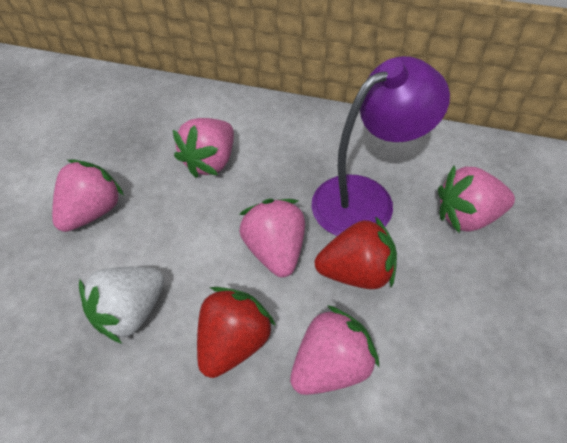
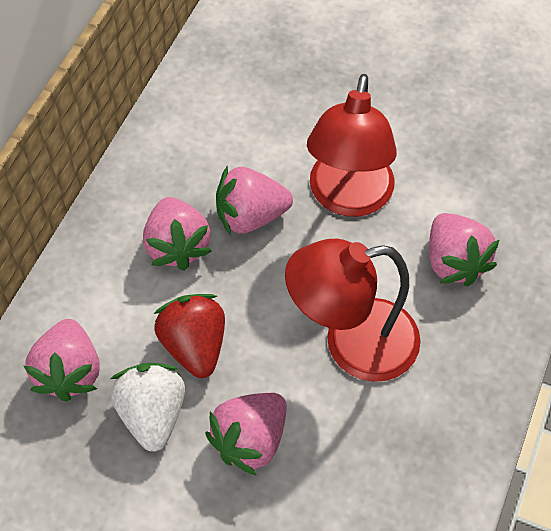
purple lamp: 1 -> 0
red lamp: 0 -> 2
red strawberry: 2 -> 1

